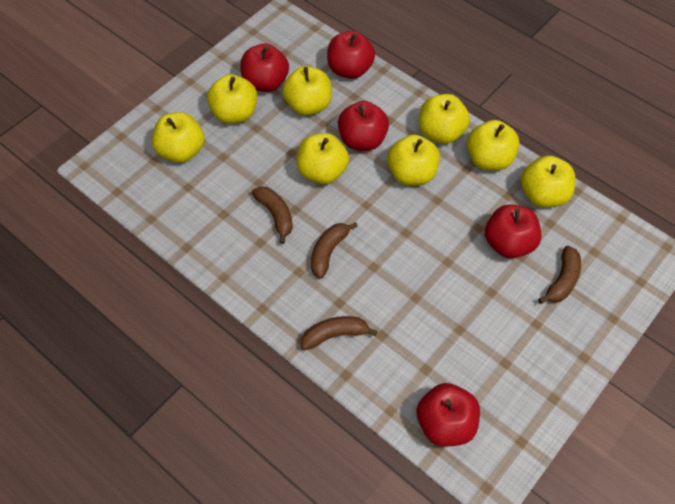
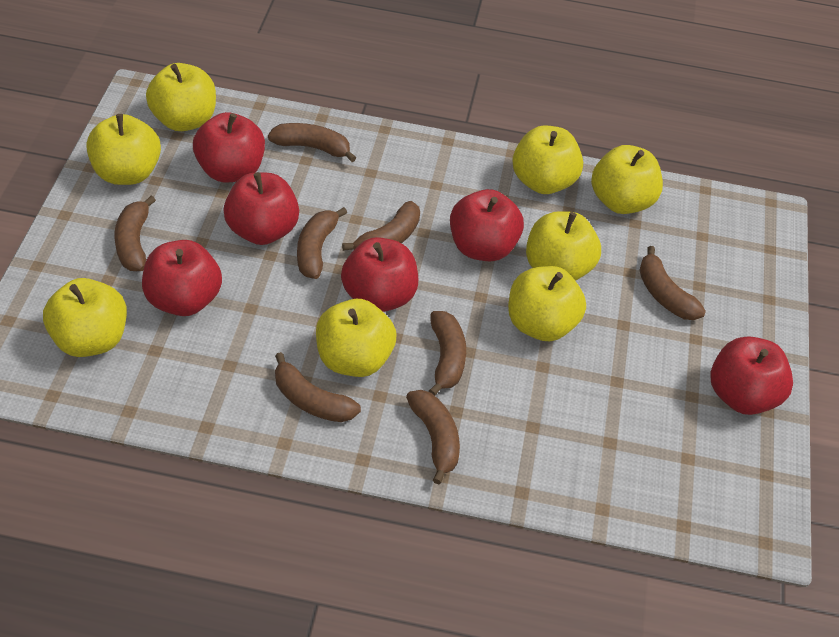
brown banana: 4 -> 8
red apple: 5 -> 6

